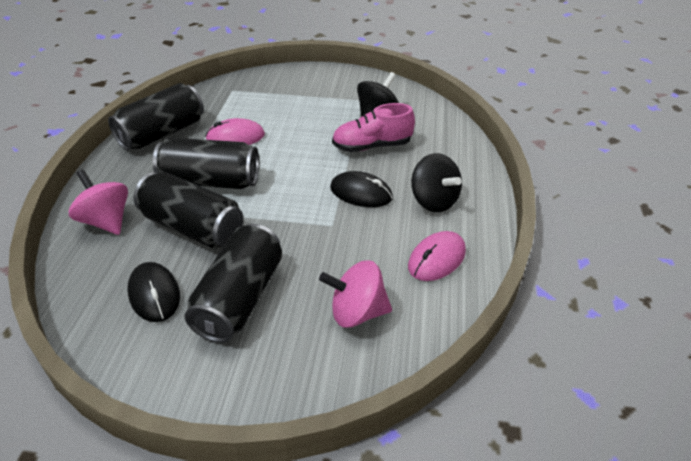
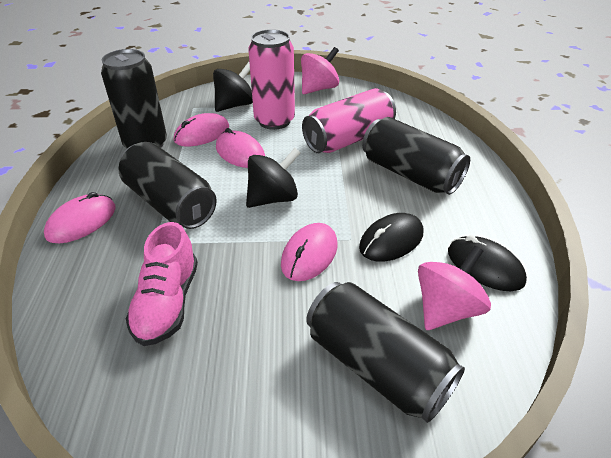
pink can: 0 -> 2
pink mouse: 2 -> 4

